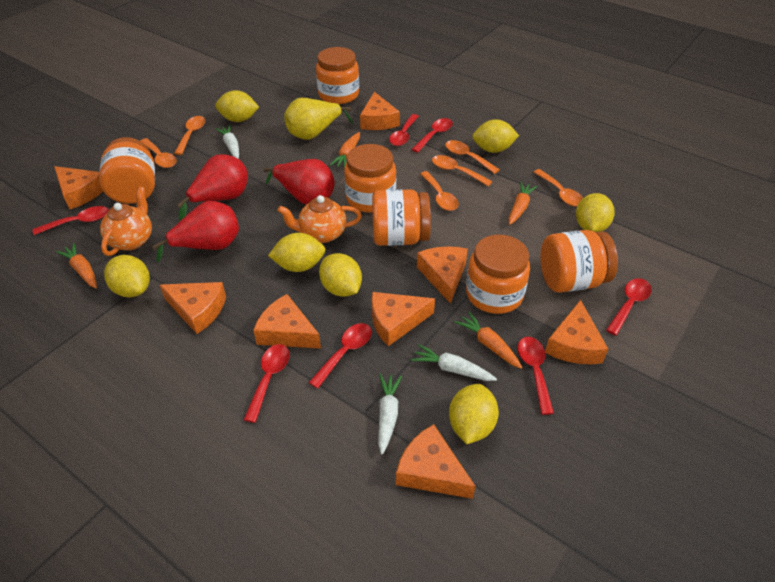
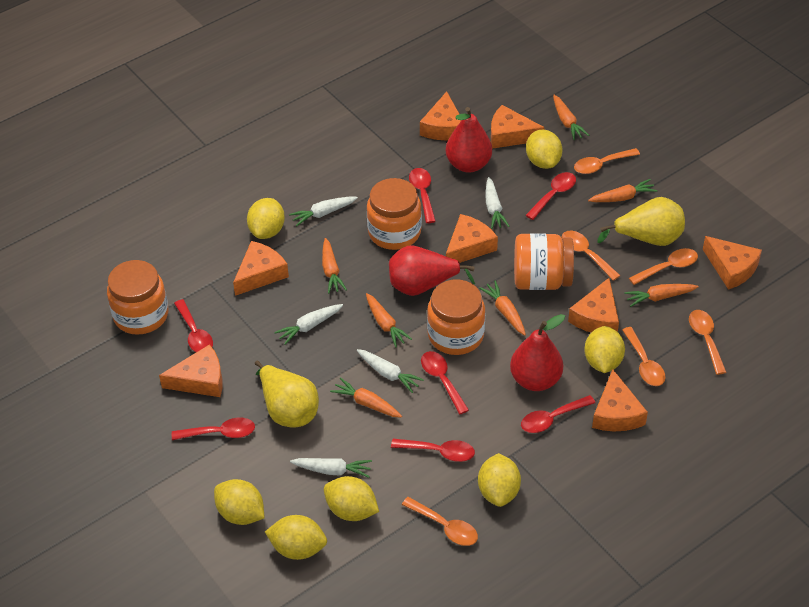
orange carrot: 4 -> 7
orange jar: 6 -> 4
orange teapot: 2 -> 0
white carrot: 3 -> 5
yellow pear: 1 -> 2

